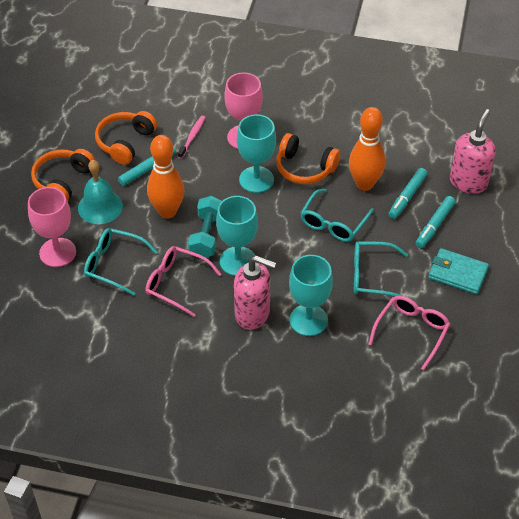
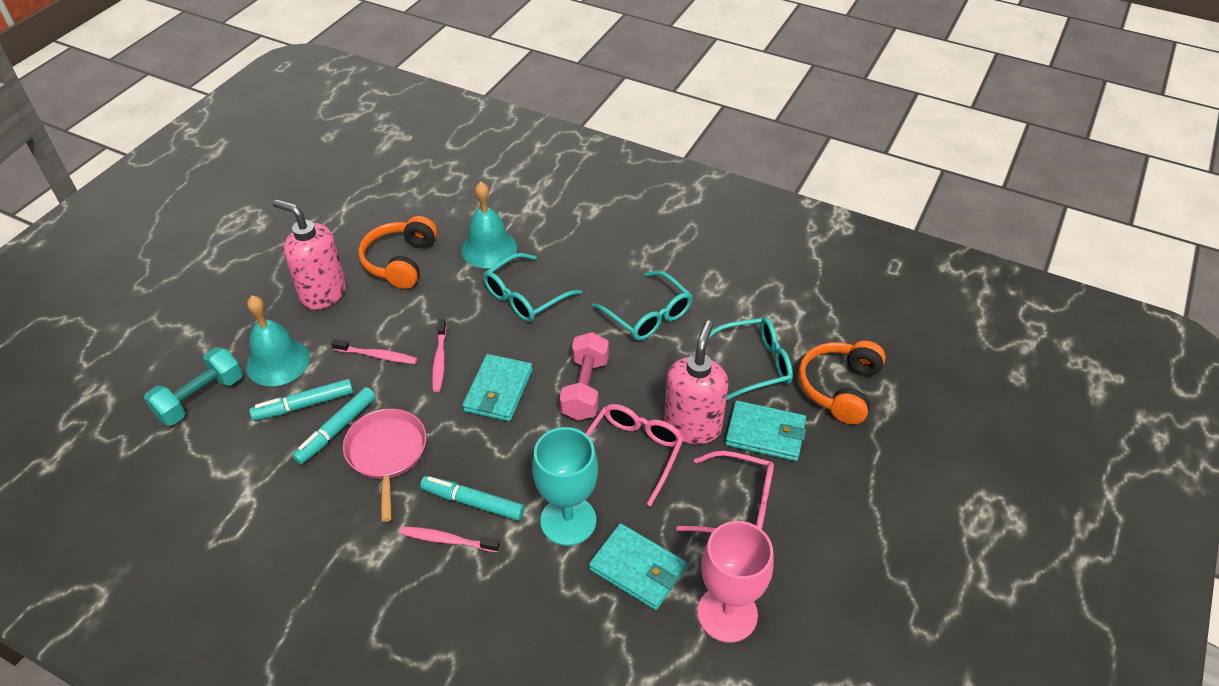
orange bowling pin: 2 -> 0
orange headphones: 3 -> 2
pink dumbbell: 0 -> 1
pink goblet: 2 -> 1
pink pan: 0 -> 1
pink toothbrush: 1 -> 3
turquoise bell: 1 -> 2
turquoise goblet: 3 -> 1
turquoise wallet: 1 -> 3

